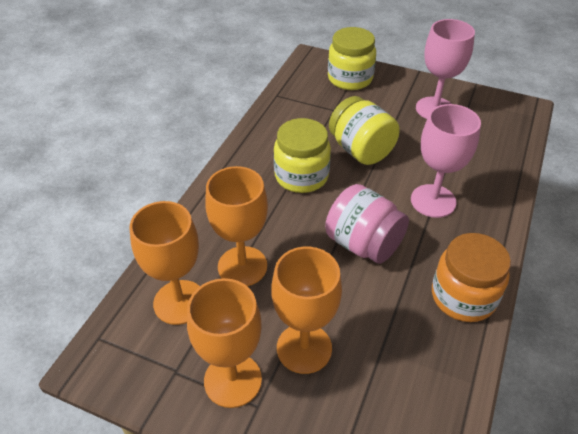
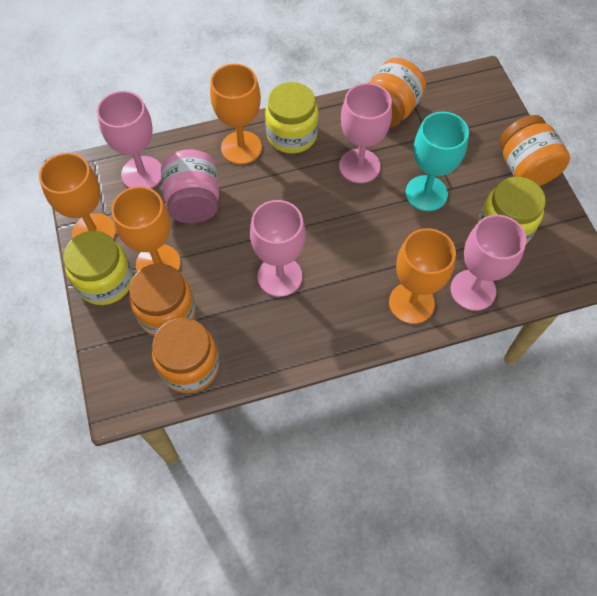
orange jar: 1 -> 4
pink goblet: 2 -> 4
turquoise goblet: 0 -> 1

